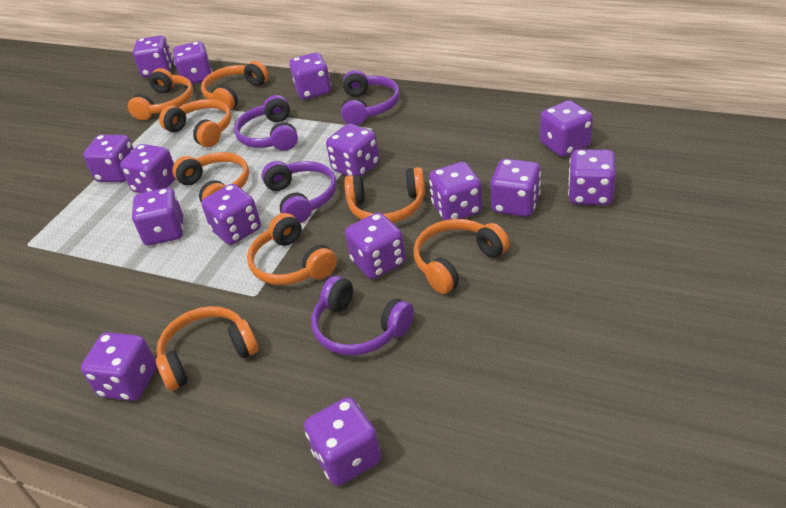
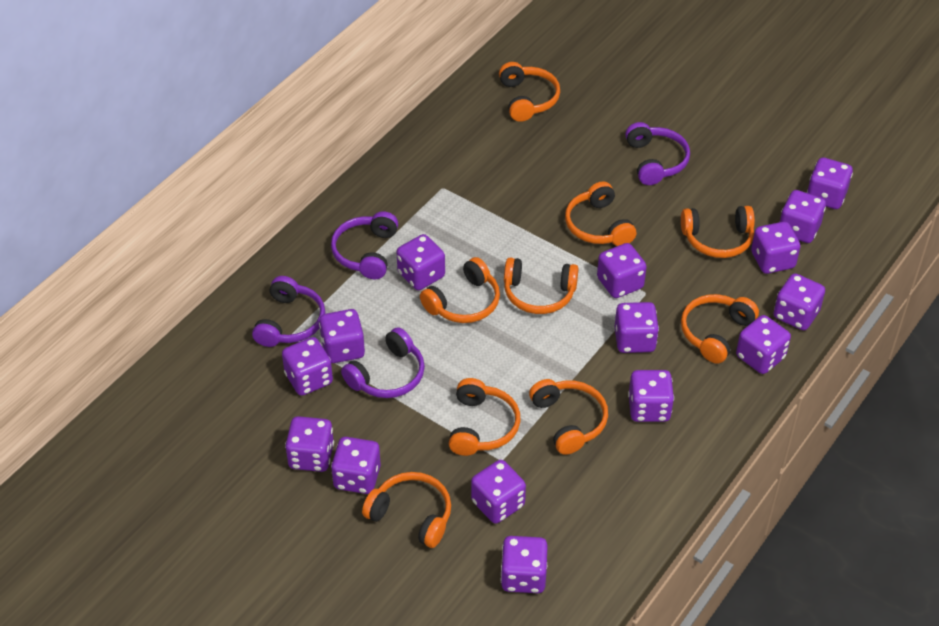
orange headphones: 8 -> 9

